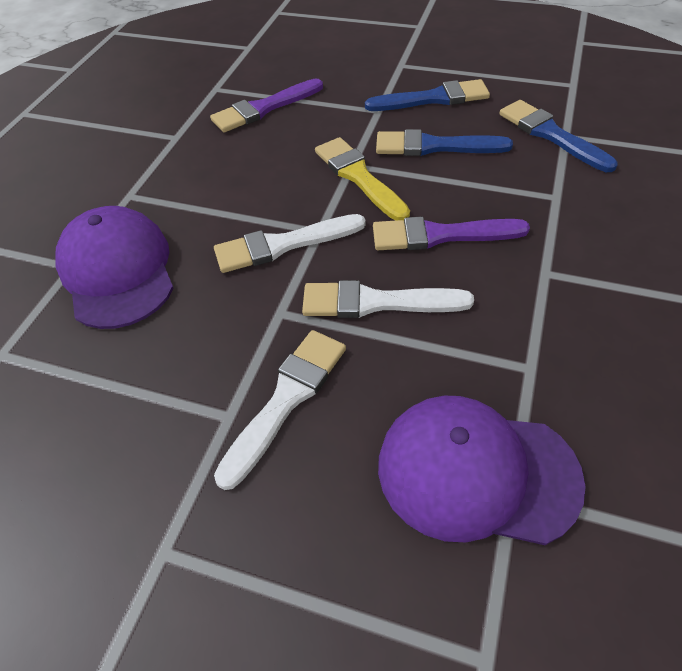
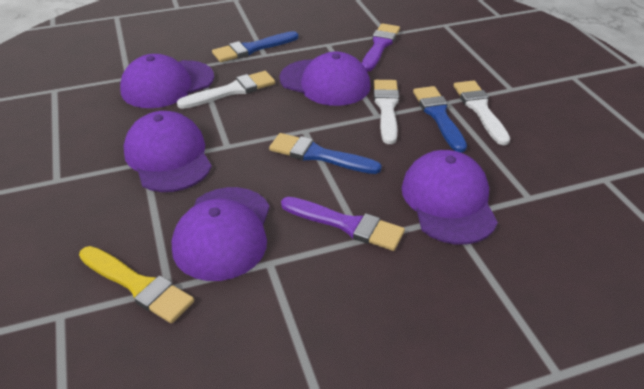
purple cap: 2 -> 5

